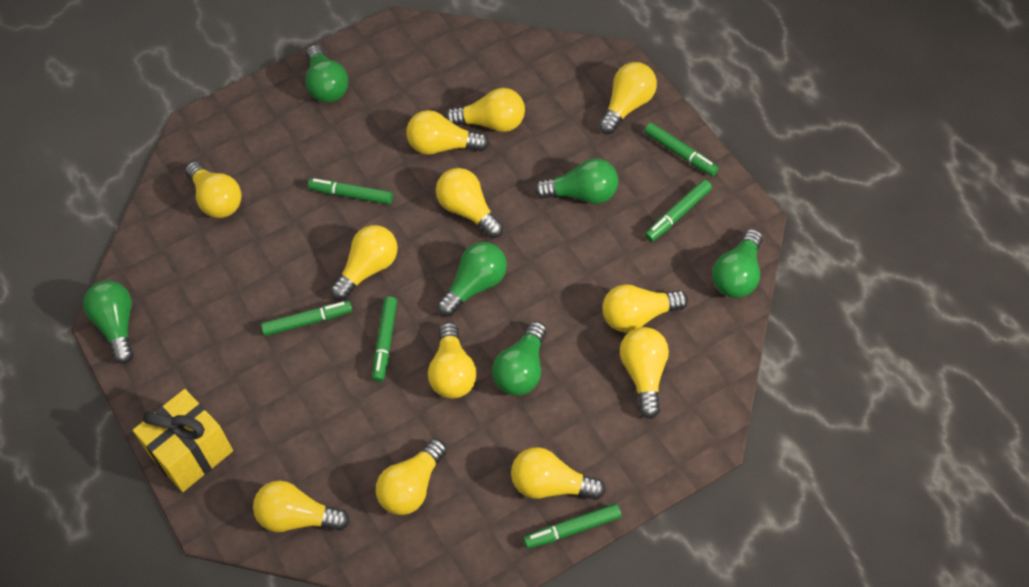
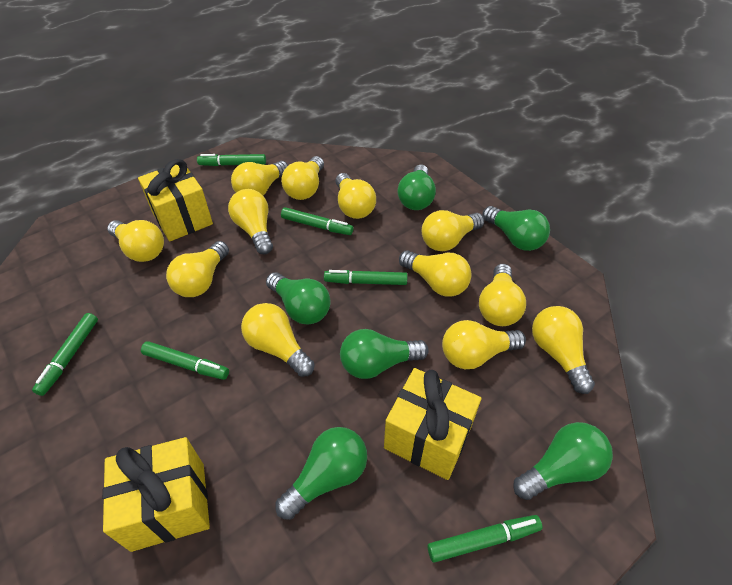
yellow gift: 1 -> 3

